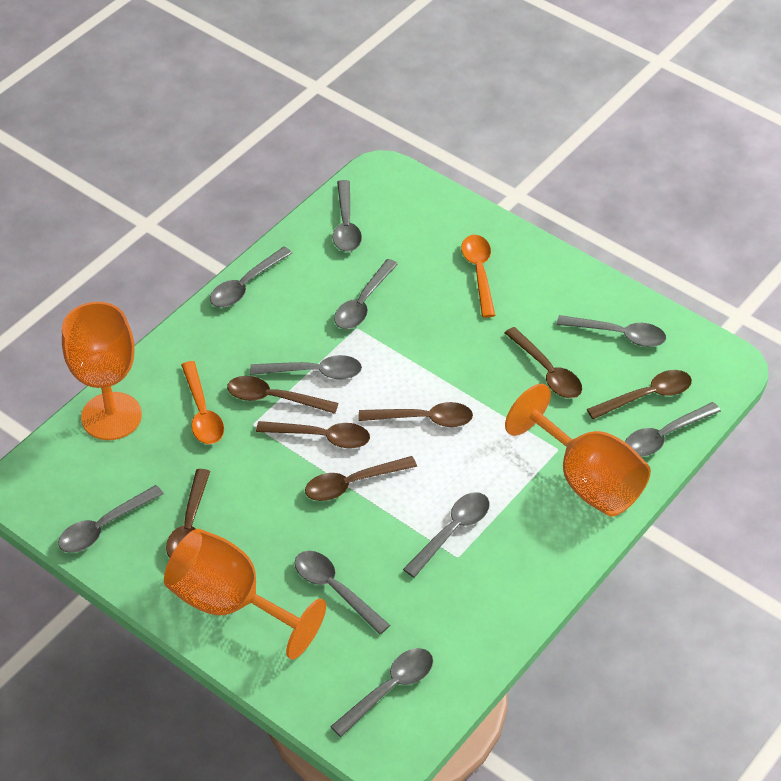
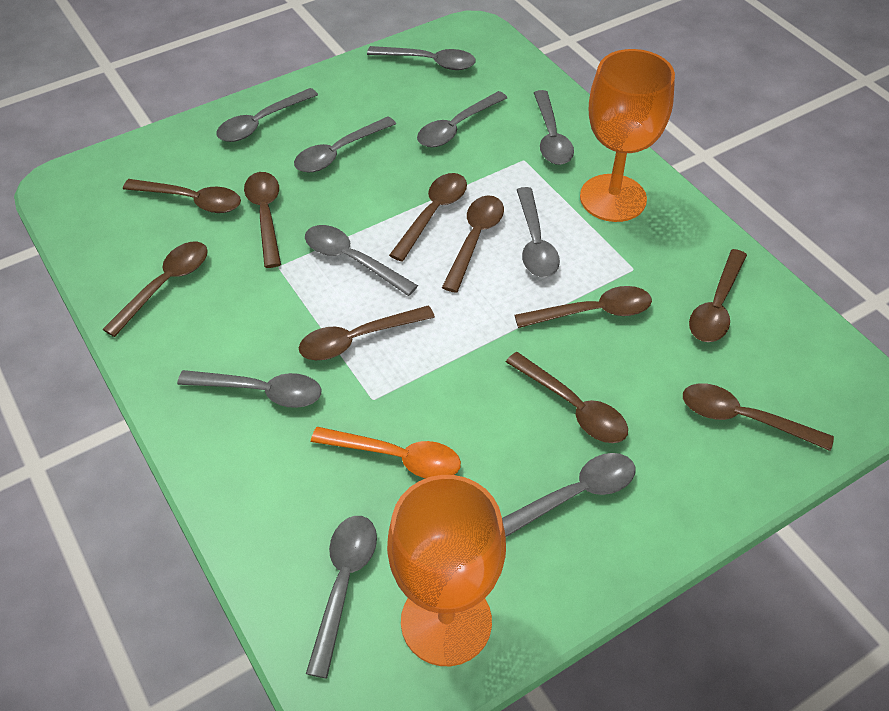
brown spoon: 7 -> 10
orange goblet: 3 -> 2
orange spoon: 2 -> 1

